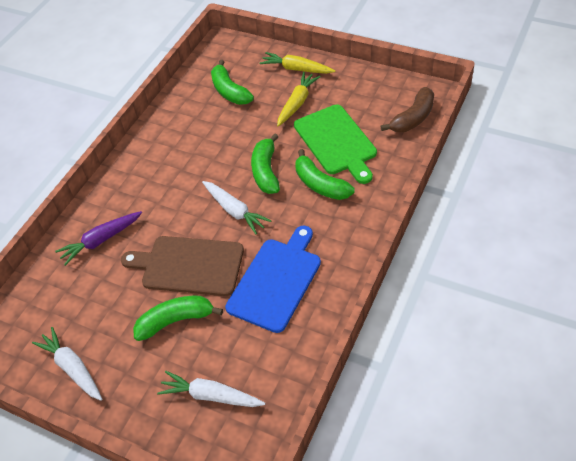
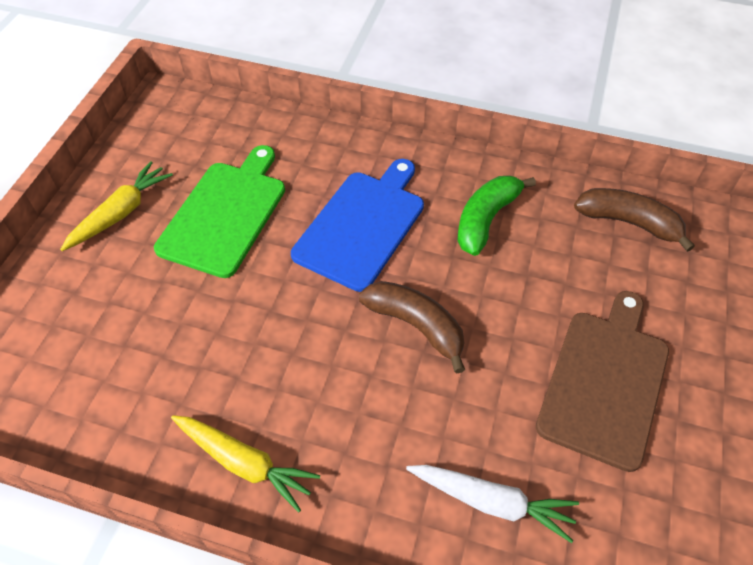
brown banana: 1 -> 2
green banana: 4 -> 1
purple carrot: 1 -> 0
white carrot: 3 -> 1

